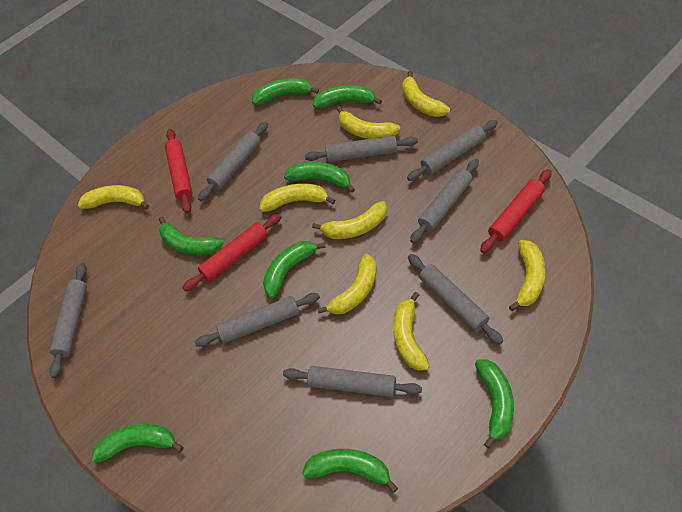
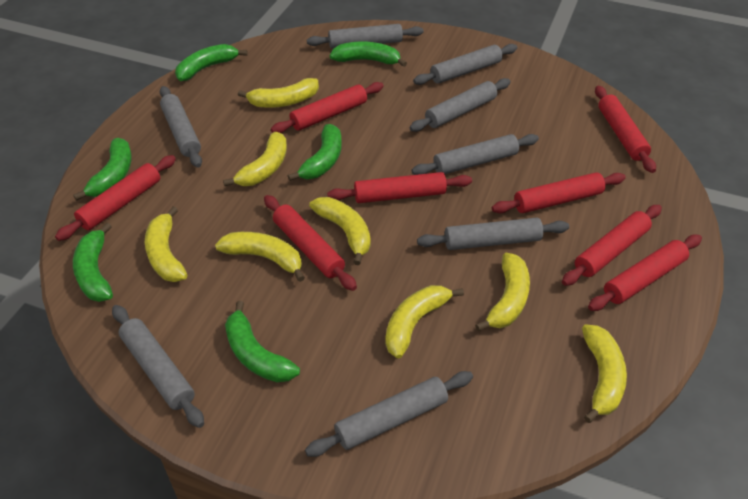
green banana: 8 -> 6
red rolling pin: 3 -> 8

